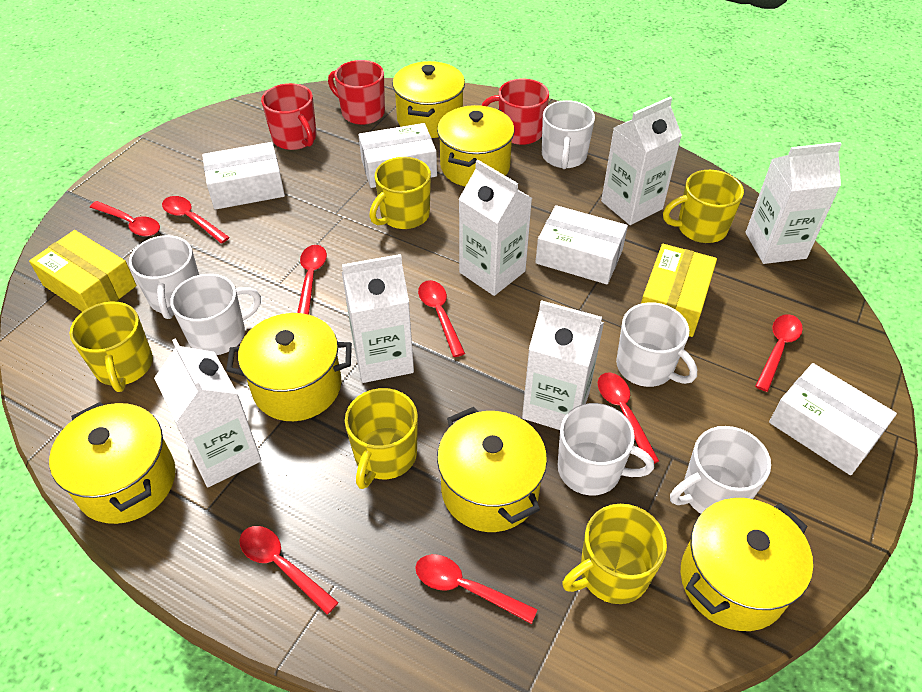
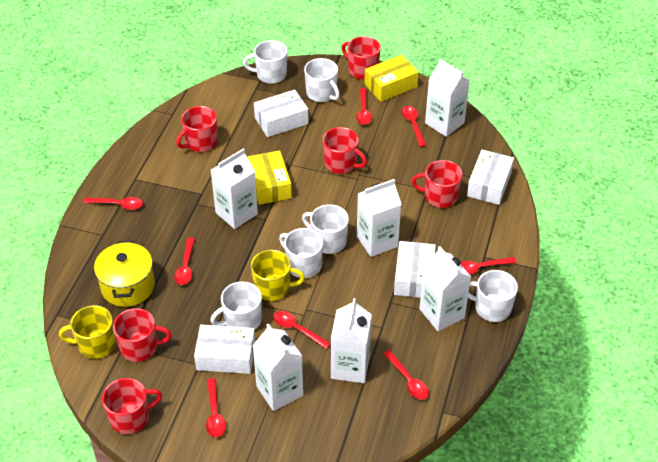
red mug: 3 -> 6
yellow mug: 5 -> 2
yellow pot: 6 -> 1

